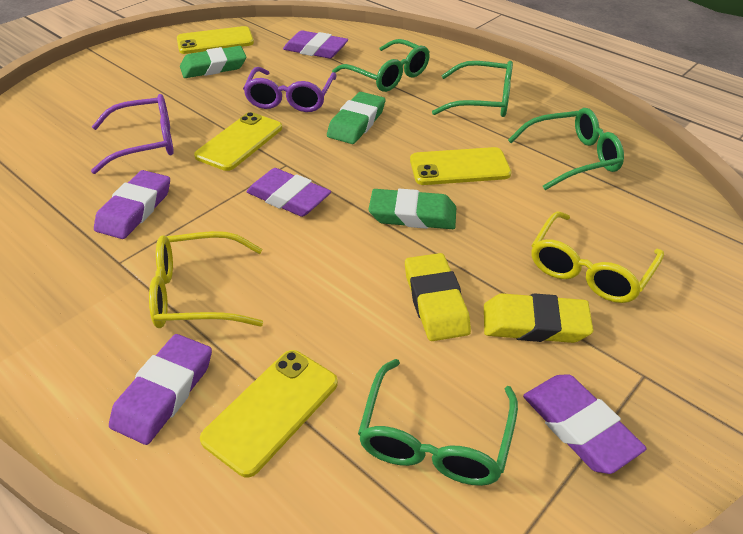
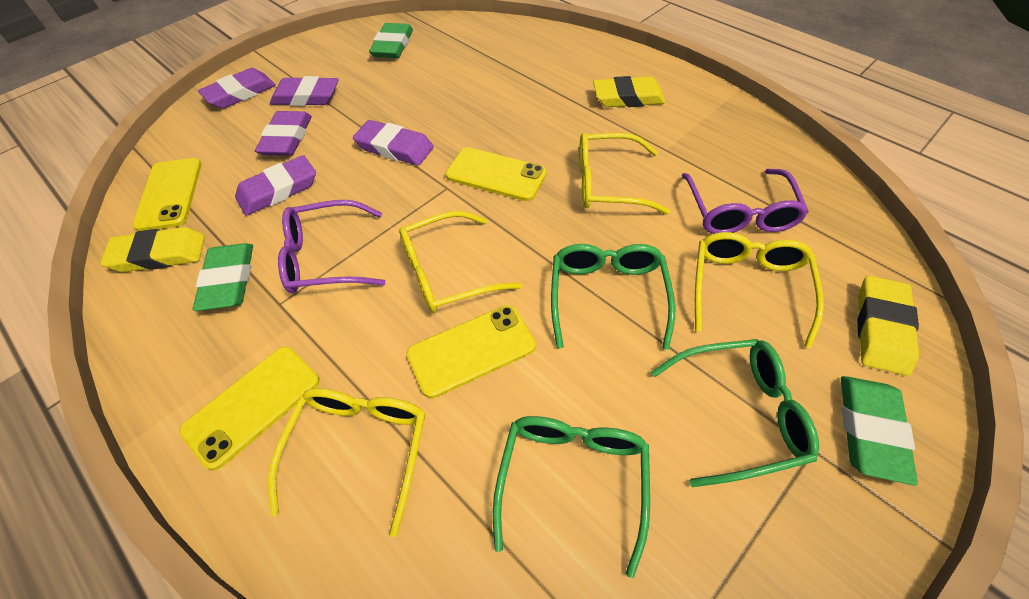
green glasses: 4 -> 3
yellow eraser: 2 -> 3
yellow glasses: 2 -> 4

